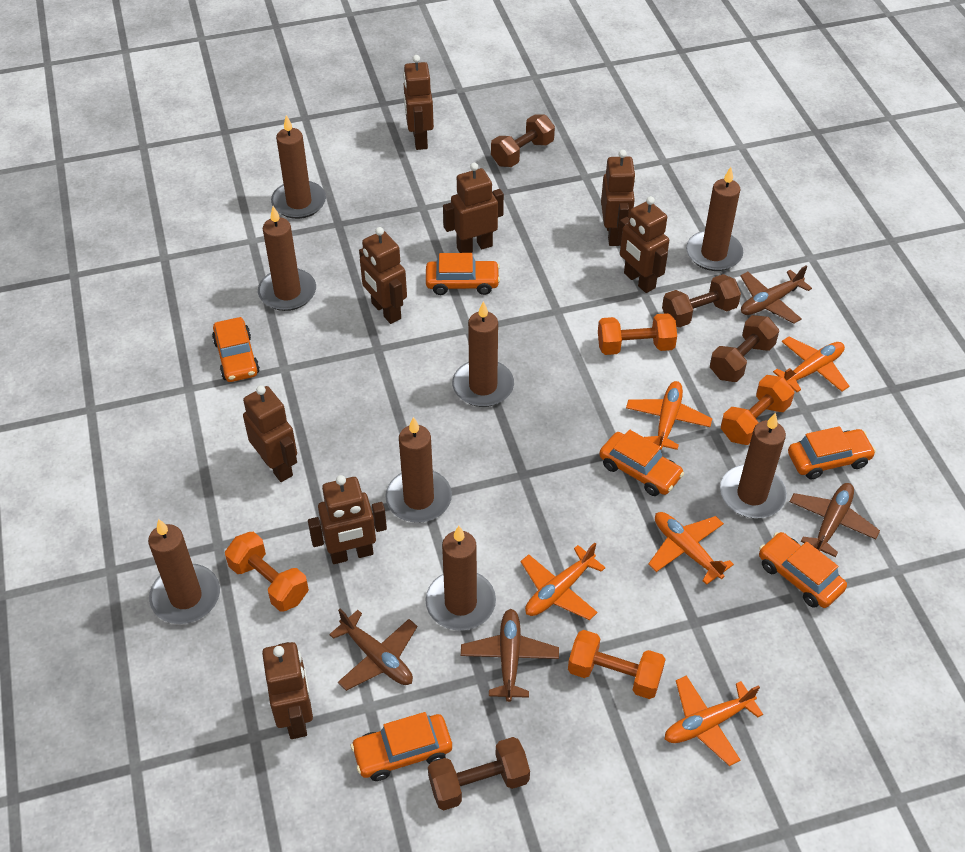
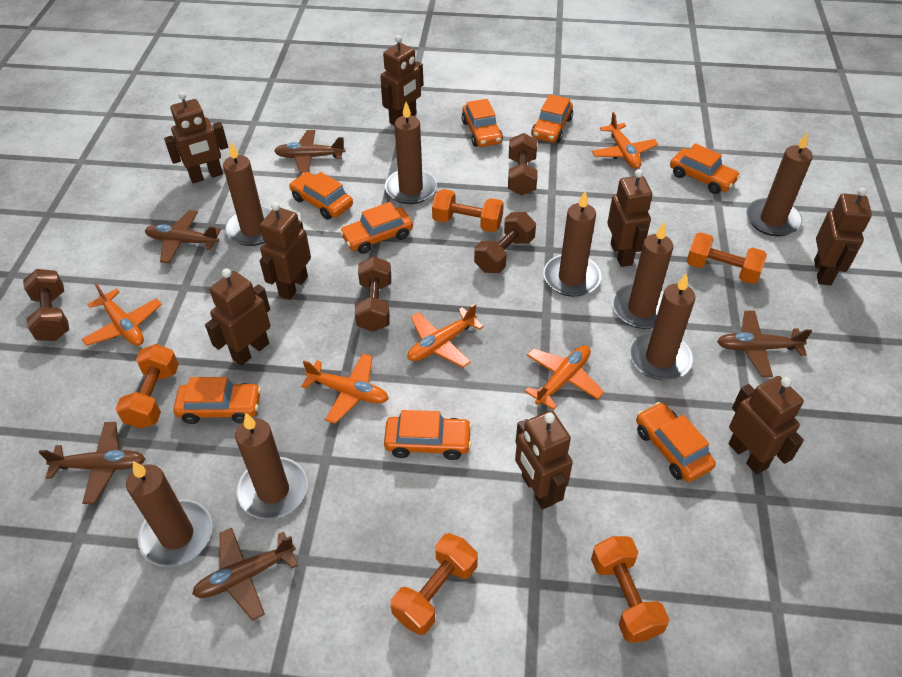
brown plane: 4 -> 5
orange car: 6 -> 8
orange dumbbell: 4 -> 5

